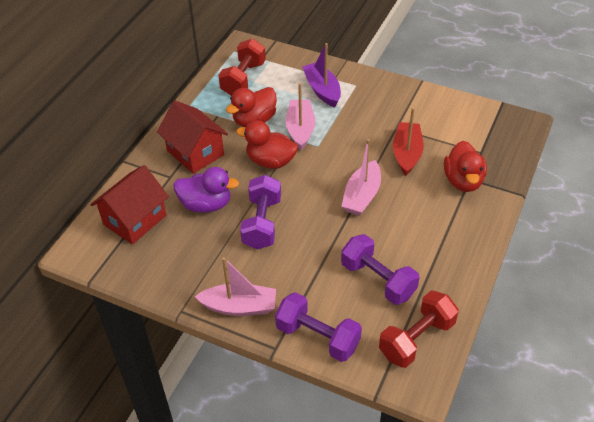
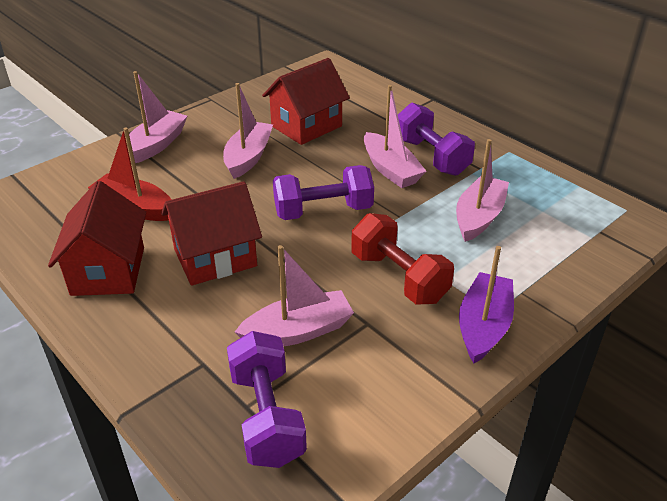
pink boat: 3 -> 5
purple duck: 1 -> 0
red duck: 3 -> 0
red dumbbell: 2 -> 1
red house: 2 -> 3

